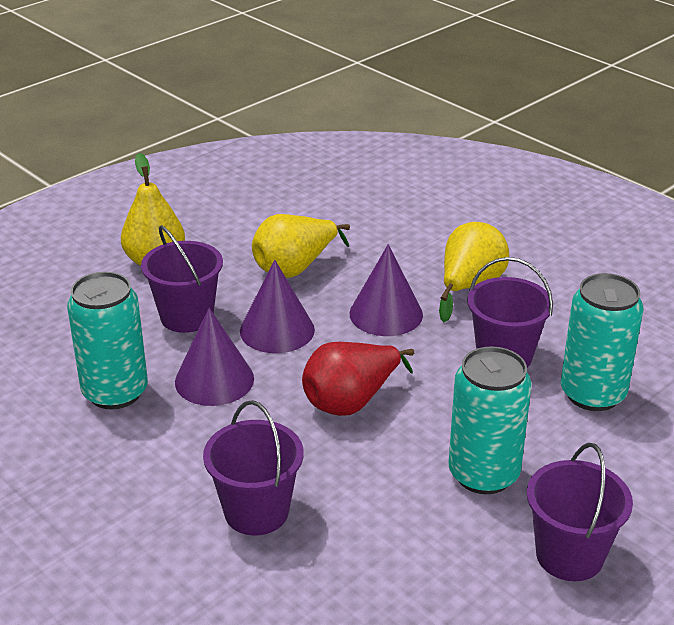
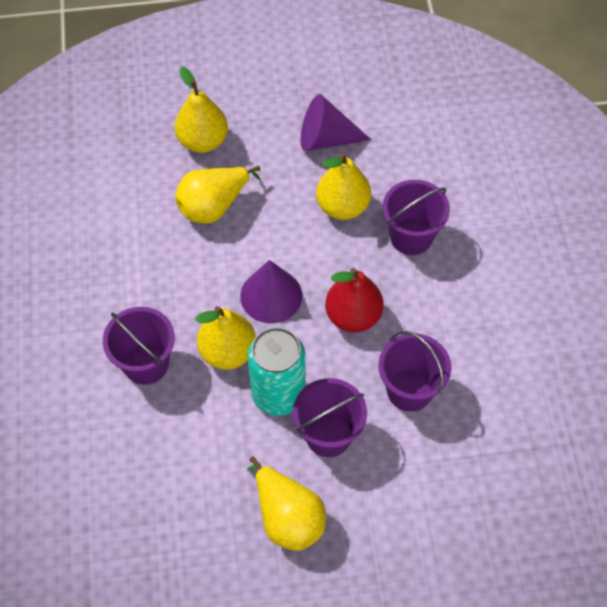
purple cone: 3 -> 2
turquoise can: 3 -> 1
yellow pear: 3 -> 5

